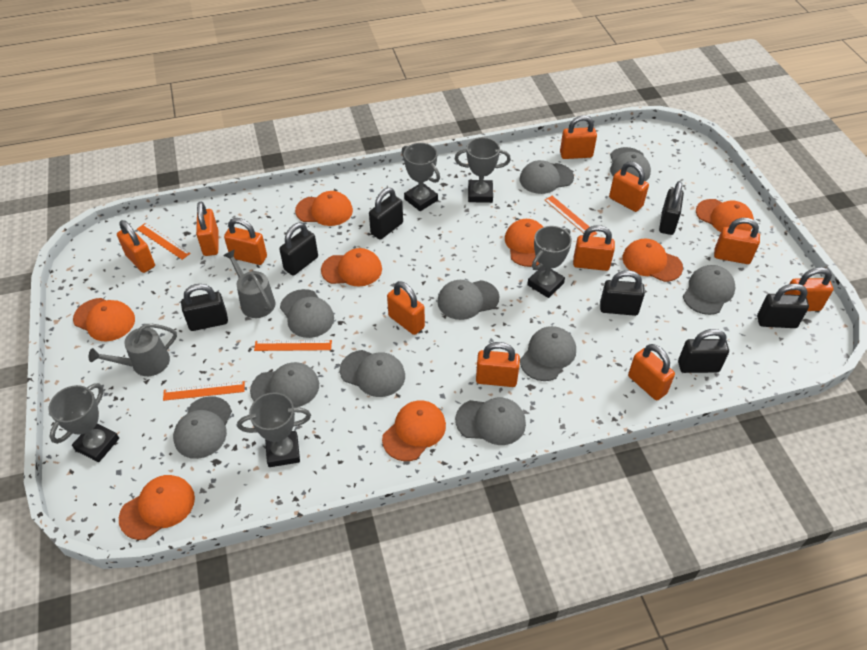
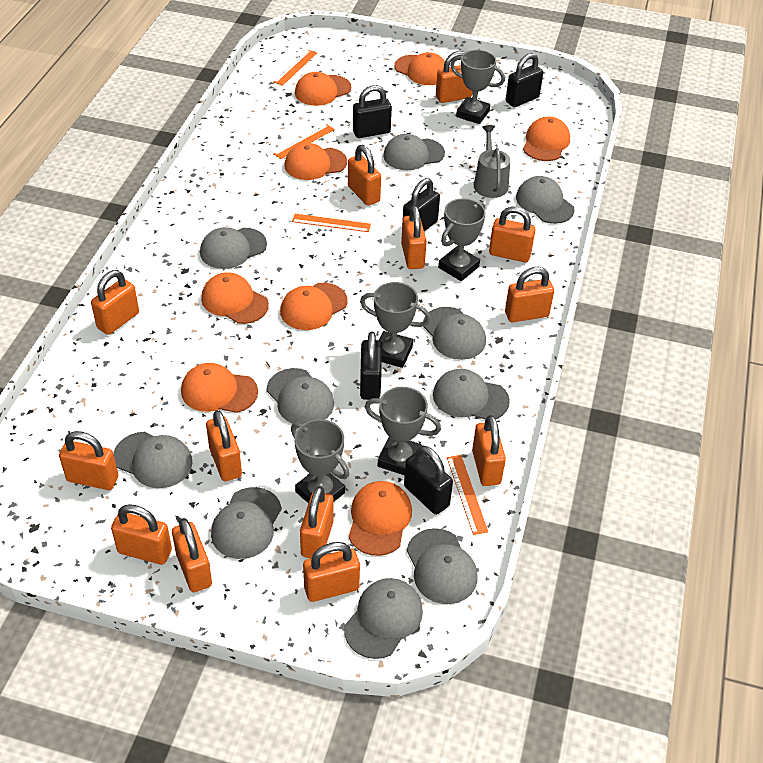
black padlock: 7 -> 5
grey watering can: 2 -> 1
orange padlock: 11 -> 13

